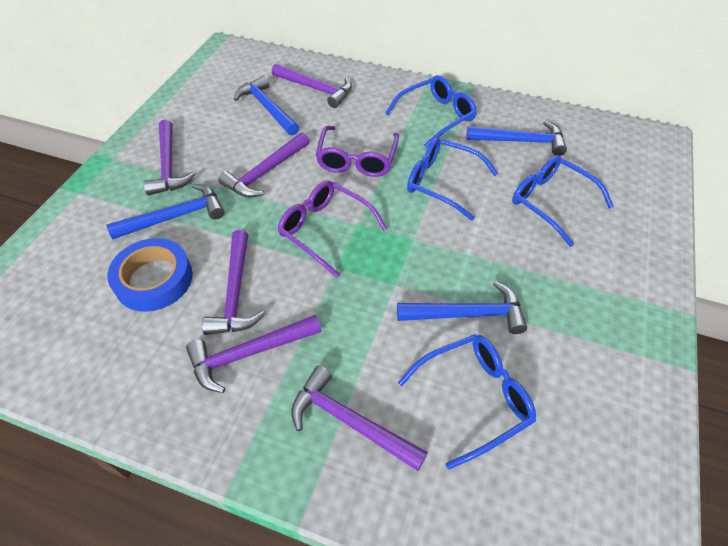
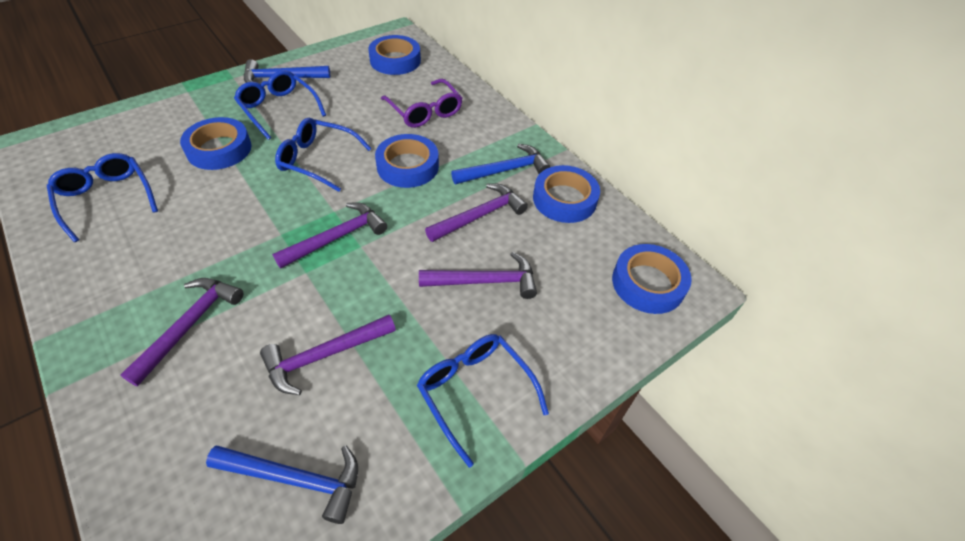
blue hammer: 4 -> 3
blue tape: 1 -> 5
purple glasses: 2 -> 1
purple hammer: 6 -> 5

